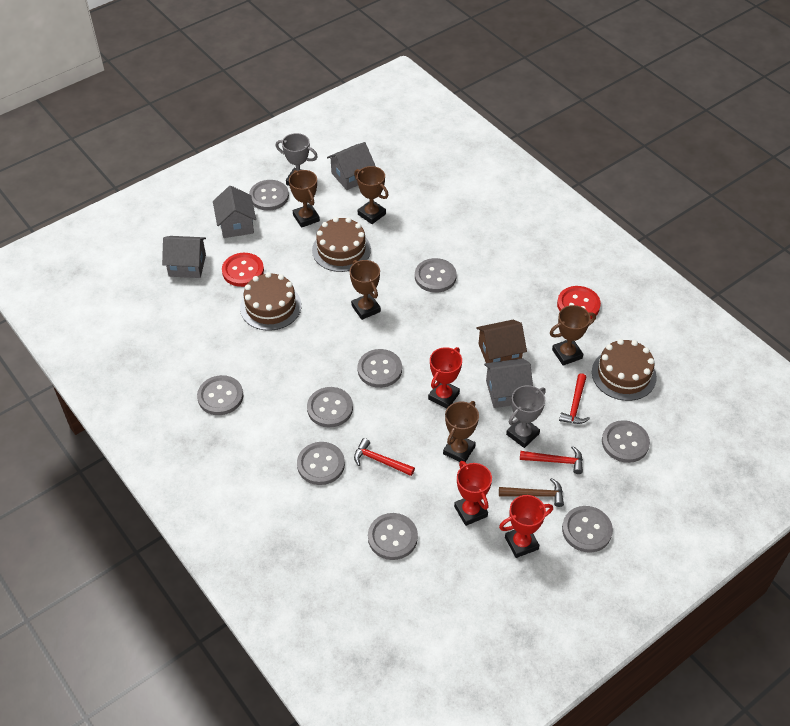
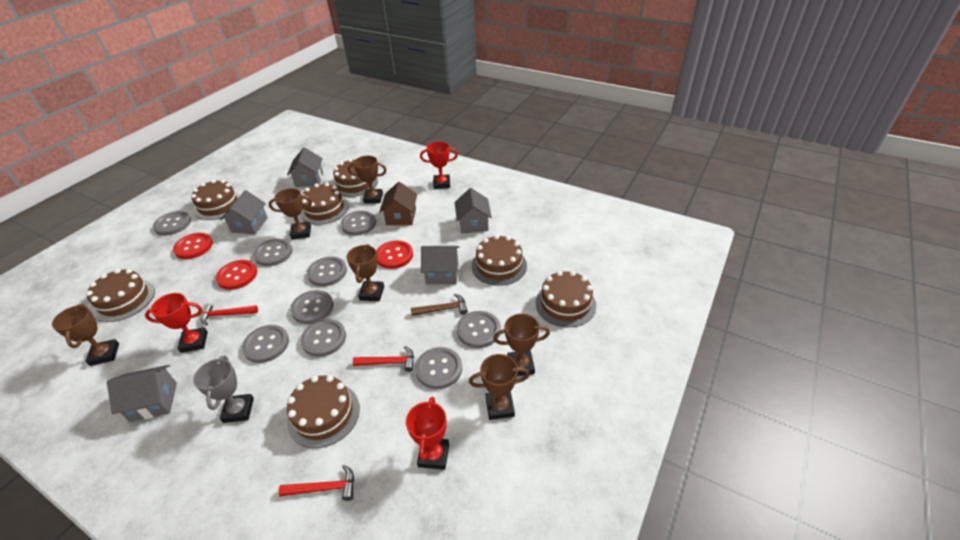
brown cake: 3 -> 7
brown trophy: 5 -> 6
grey house: 4 -> 5
grey trophy: 2 -> 1
red button: 2 -> 3

